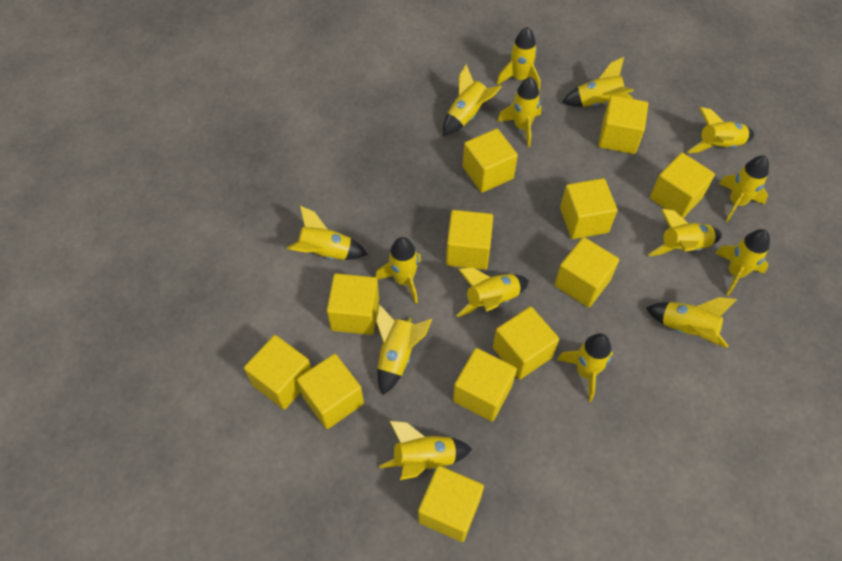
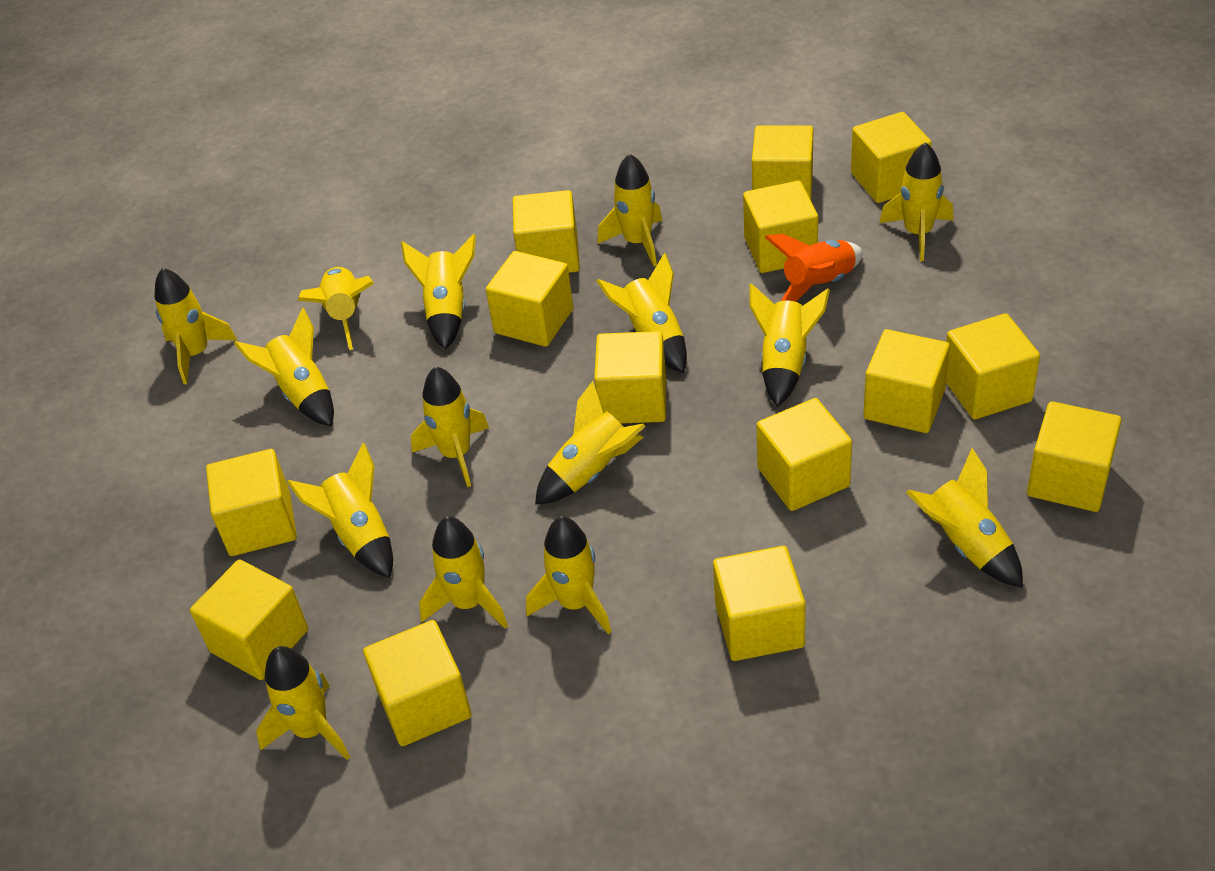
orange rocket: 0 -> 1
yellow cube: 12 -> 14

